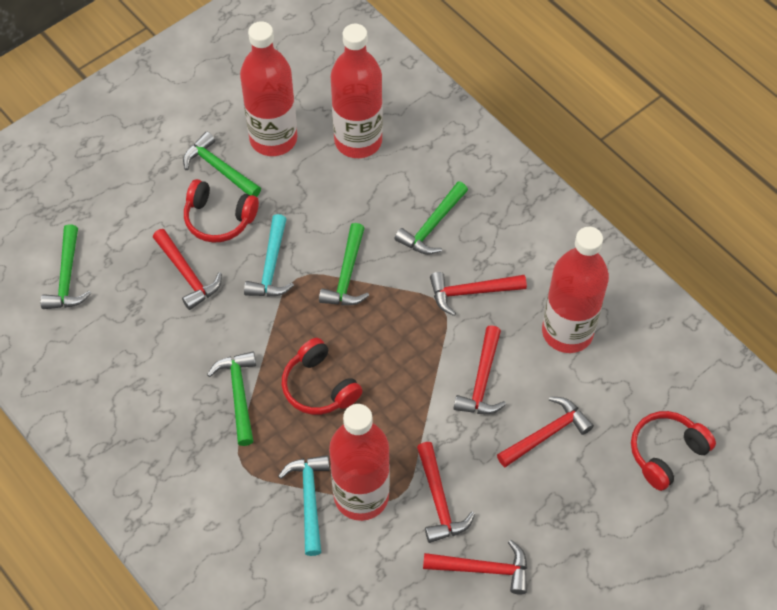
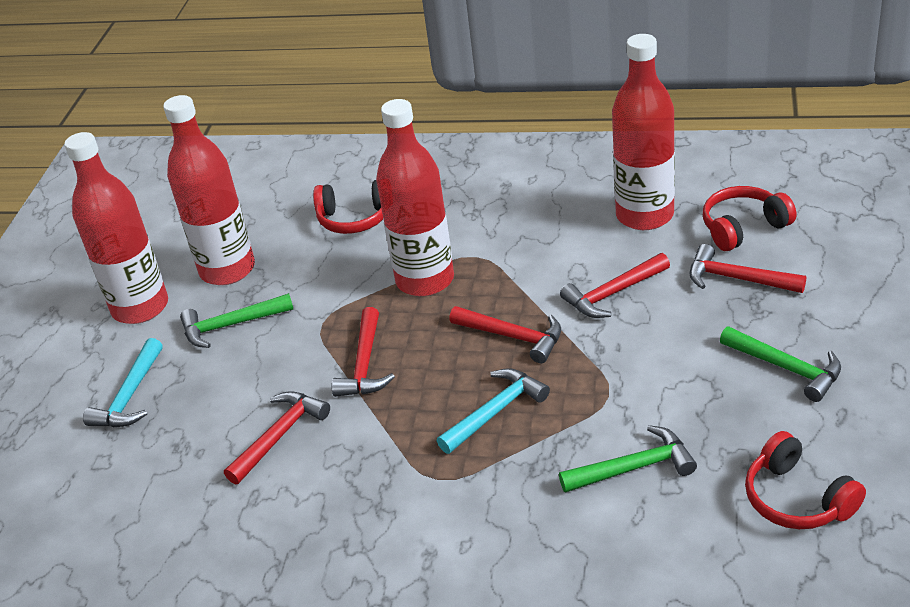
green hammer: 5 -> 3
red hammer: 6 -> 5

